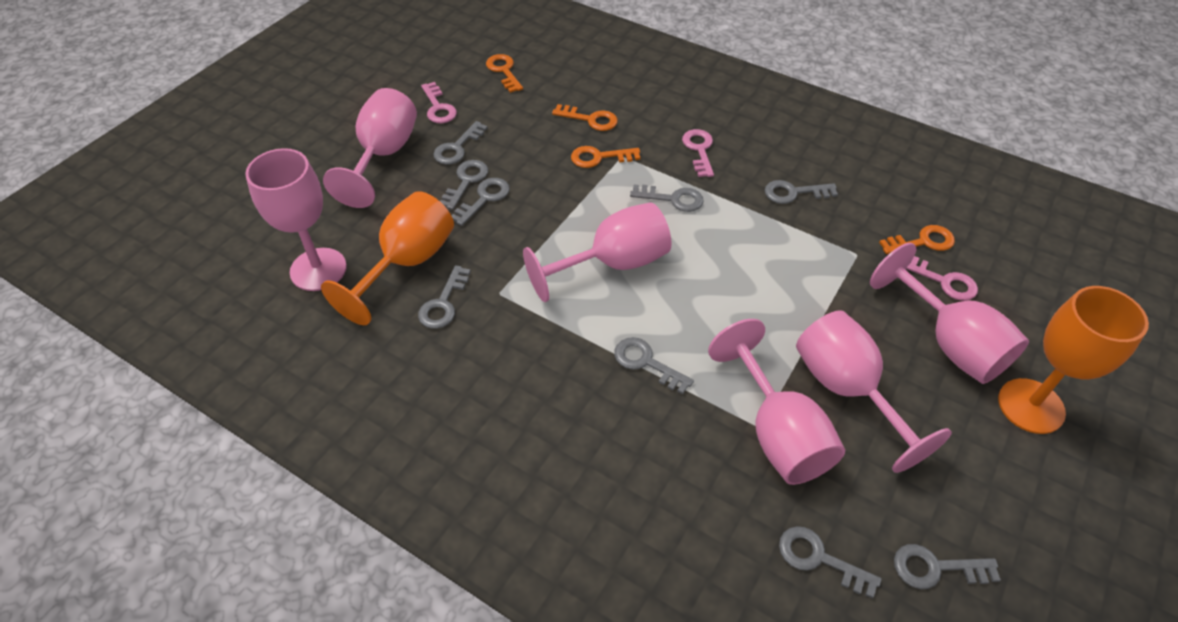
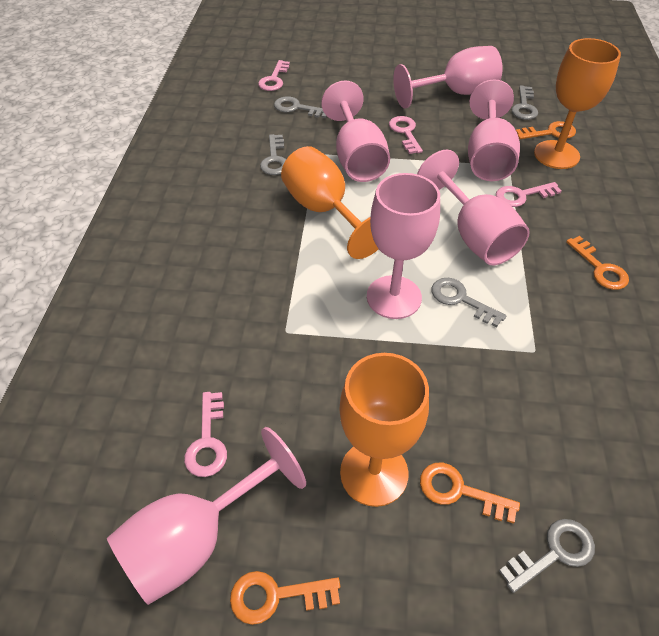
grey key: 9 -> 5
orange goblet: 2 -> 3
pink key: 3 -> 4

